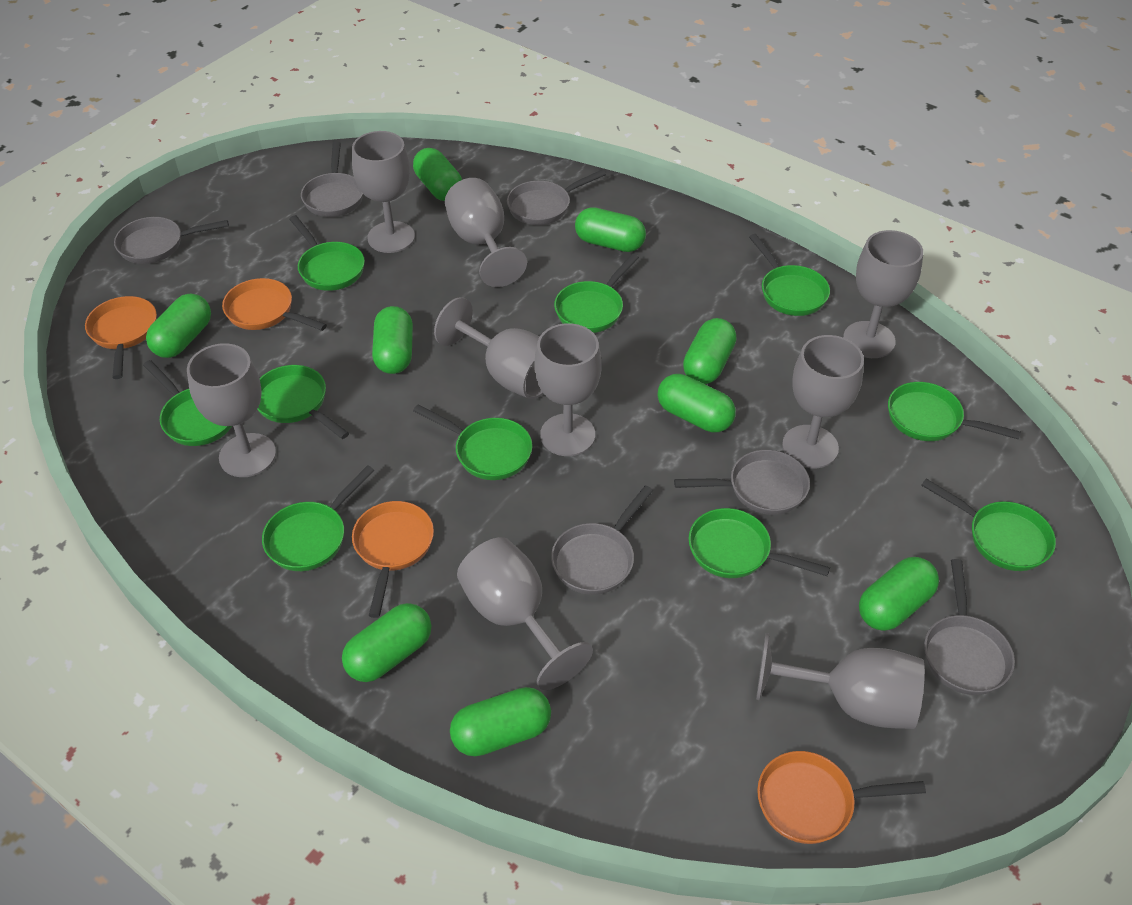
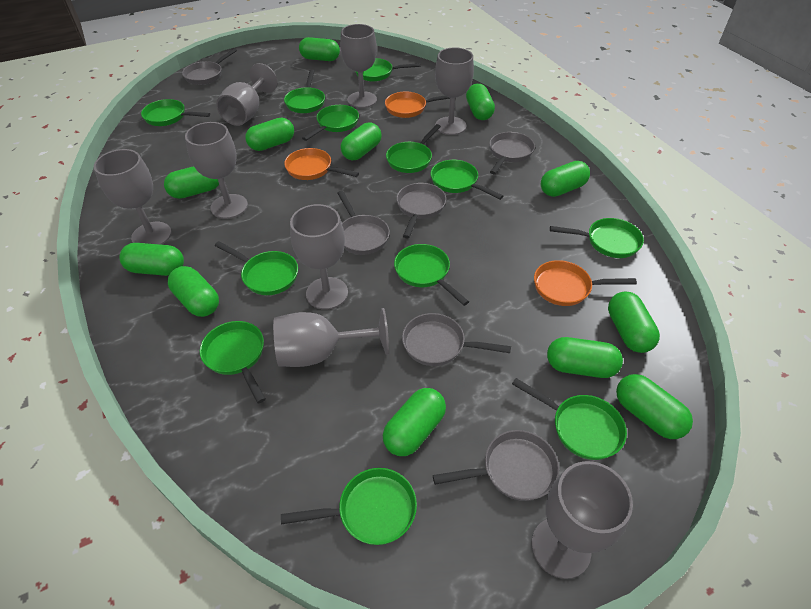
green capsule: 9 -> 12
green pan: 10 -> 12
grey goblet: 9 -> 8
orange pan: 4 -> 3

